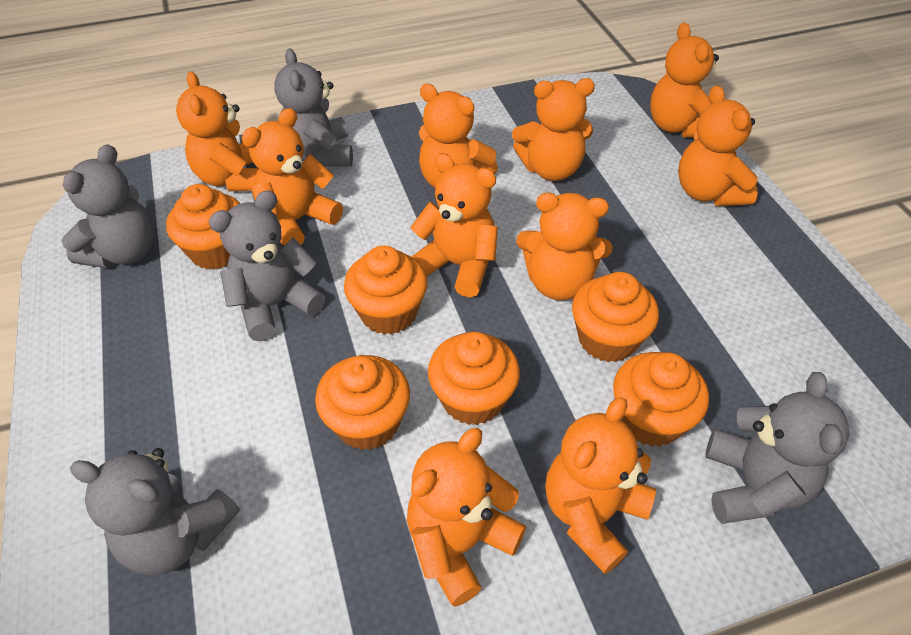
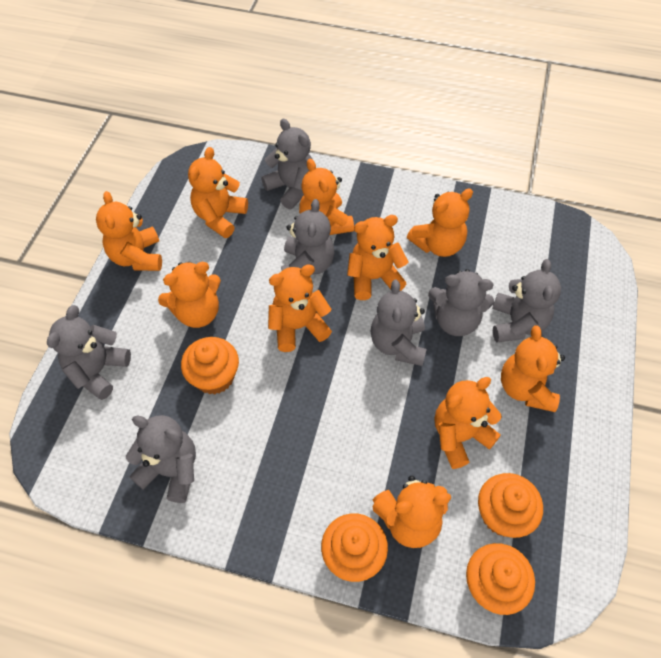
grey teddy bear: 5 -> 7
orange cupcake: 6 -> 4

